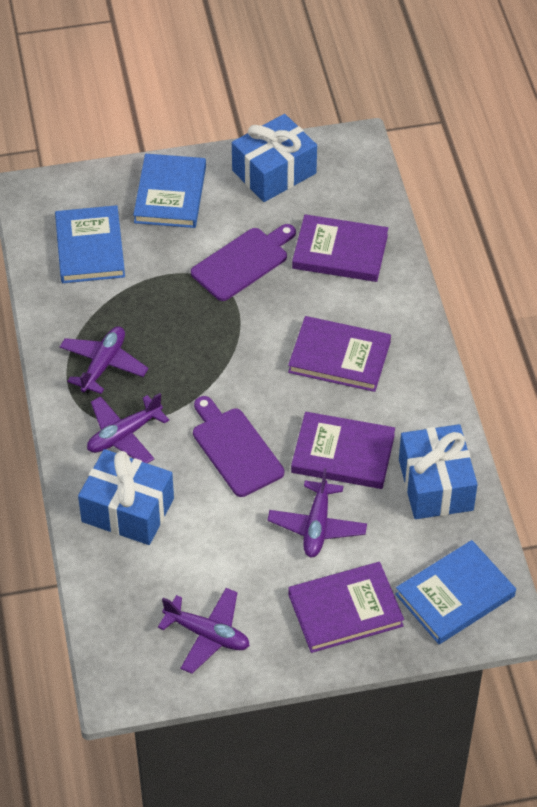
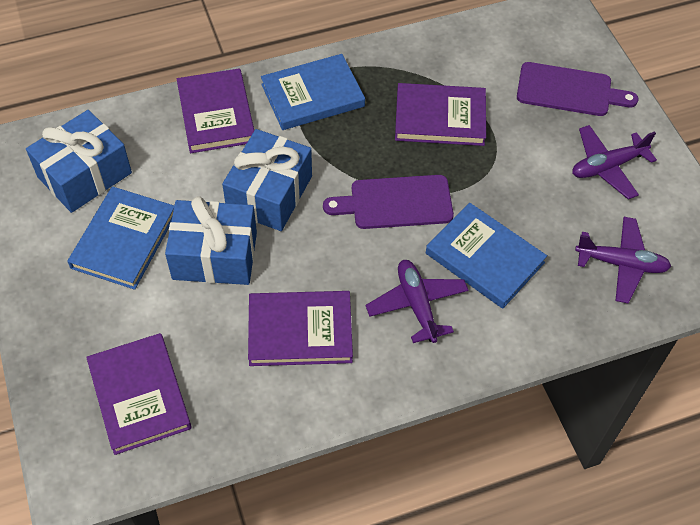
purple plane: 4 -> 3

